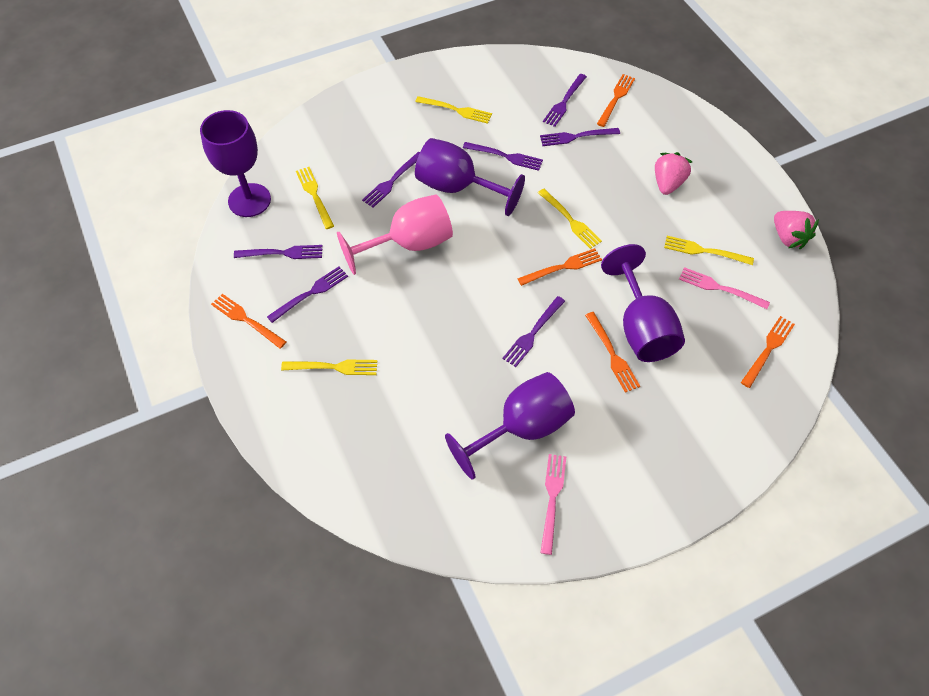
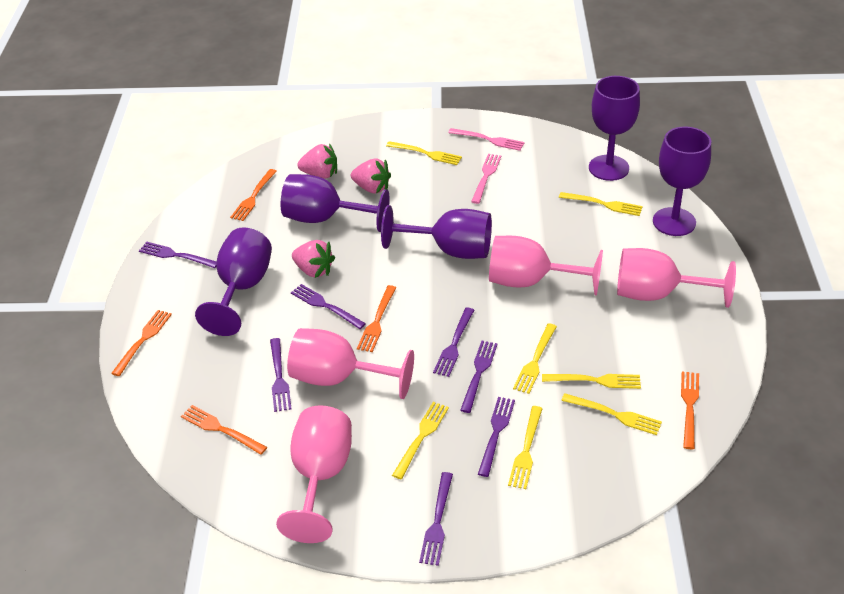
pink goblet: 1 -> 4
pink strawberry: 2 -> 3
purple goblet: 4 -> 5
yellow fork: 5 -> 7

